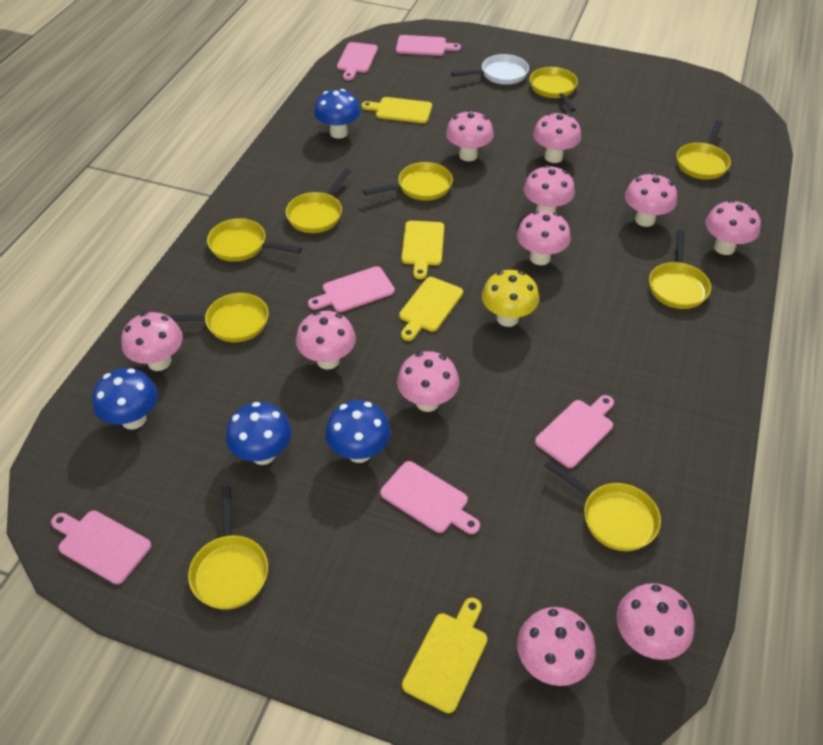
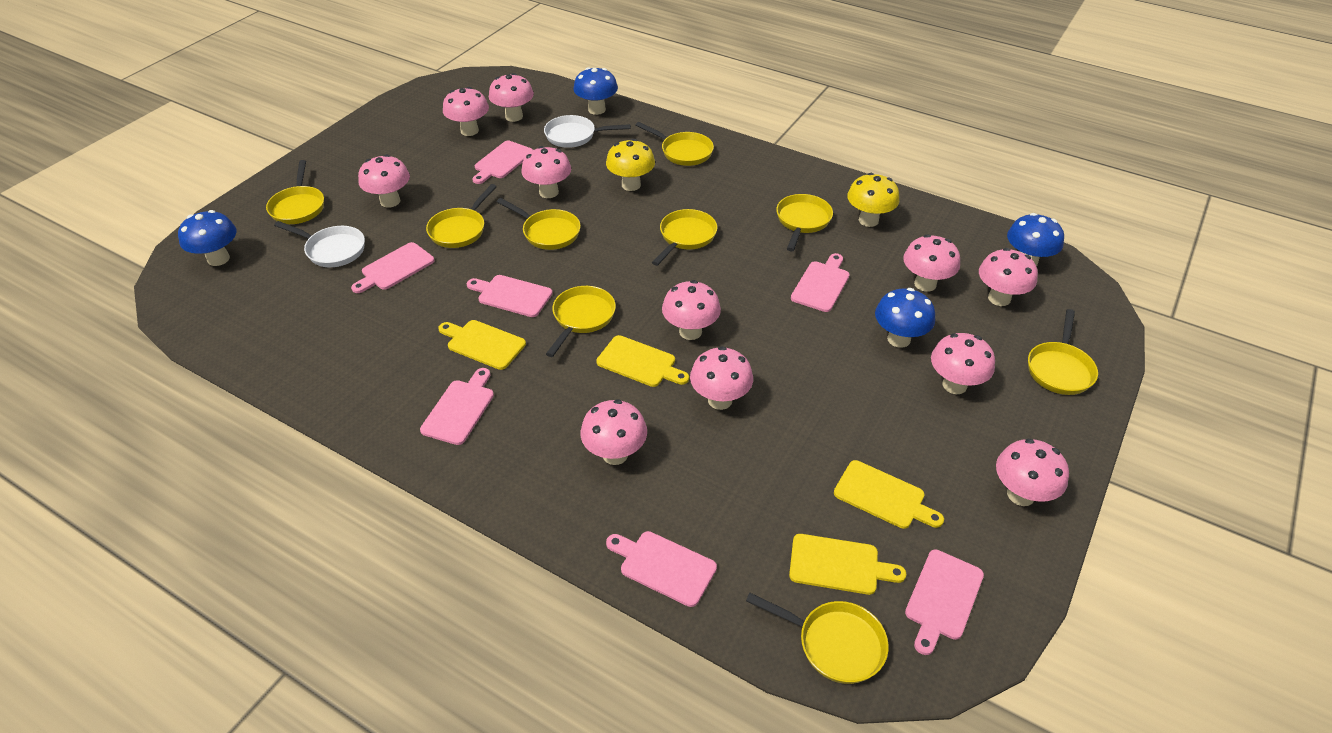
pink cutting board: 6 -> 7
white pan: 1 -> 2
yellow mushroom: 1 -> 2

